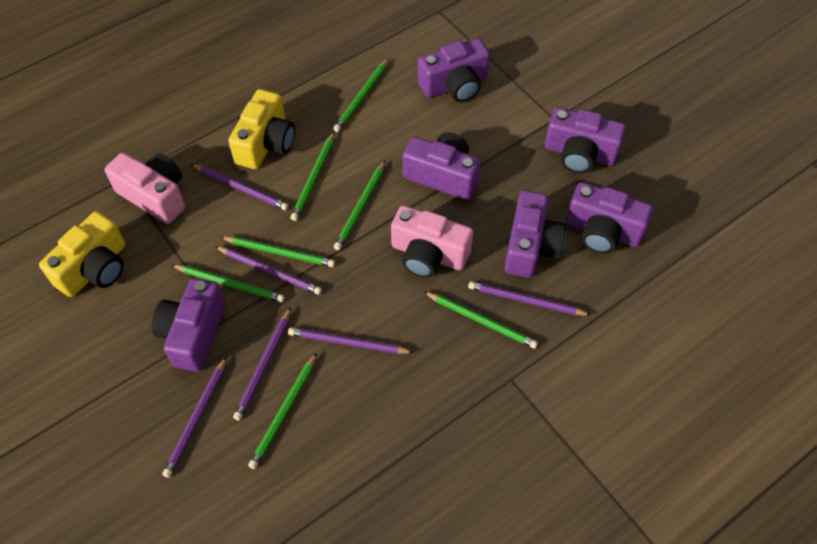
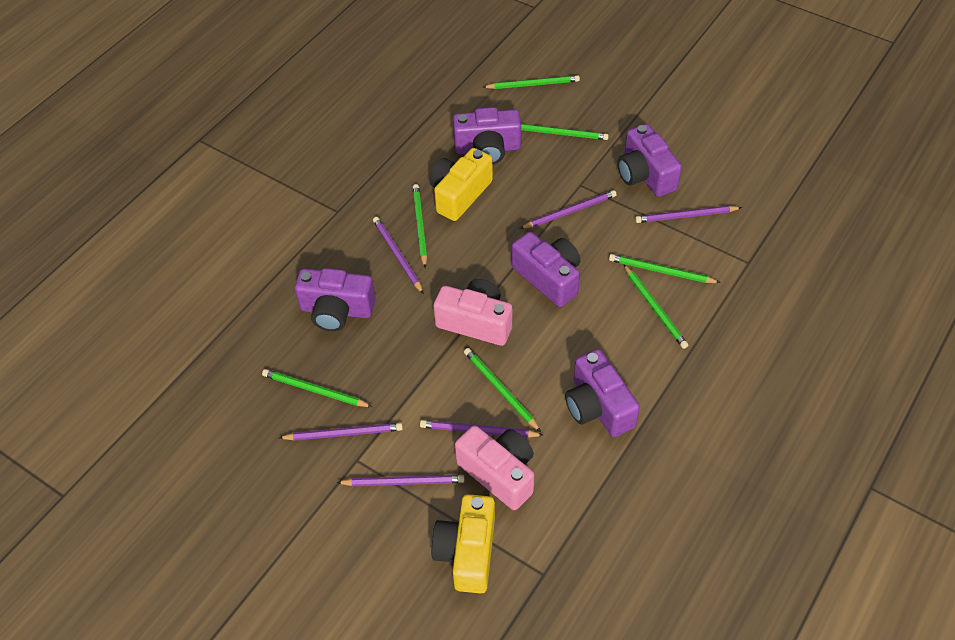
purple camera: 6 -> 5

